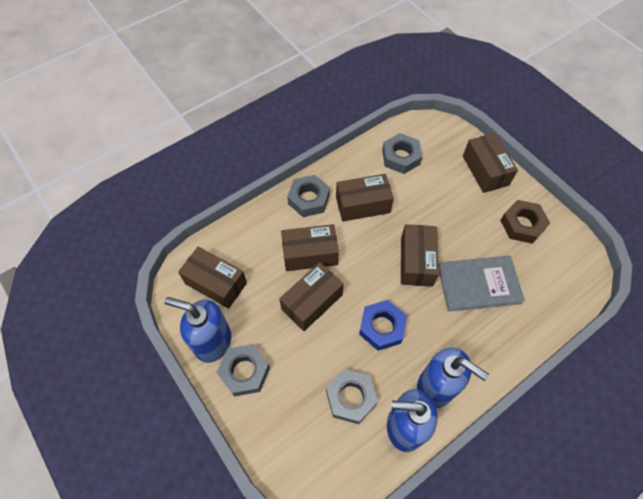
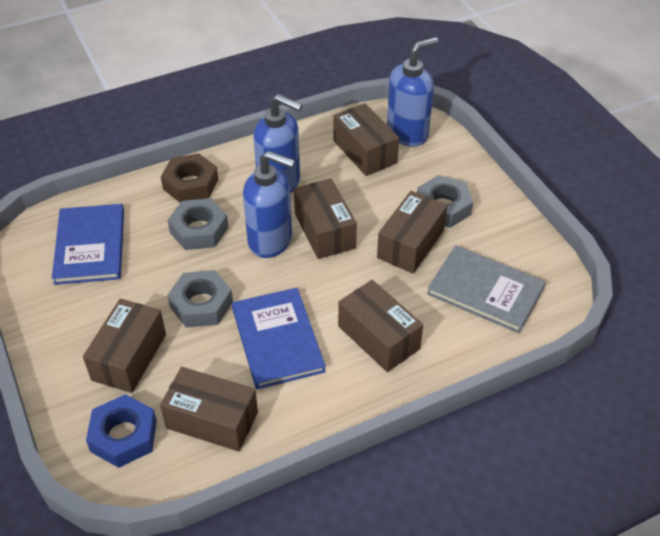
blue book: 0 -> 2
grey nut: 4 -> 3

